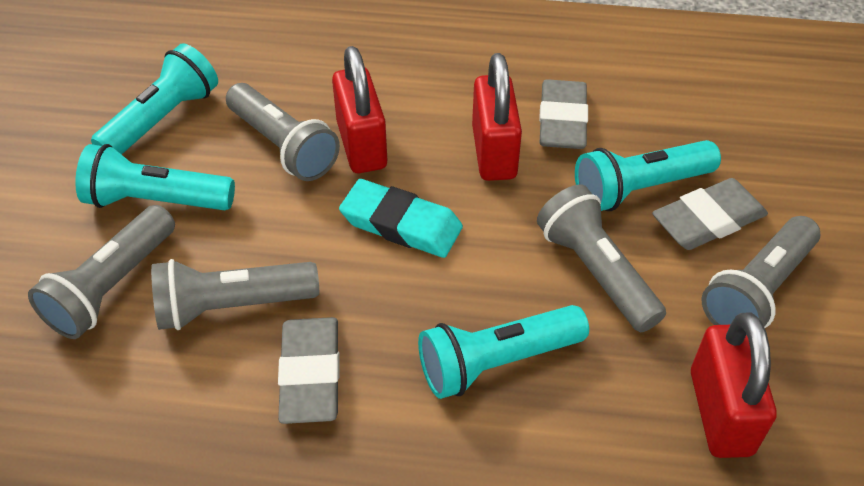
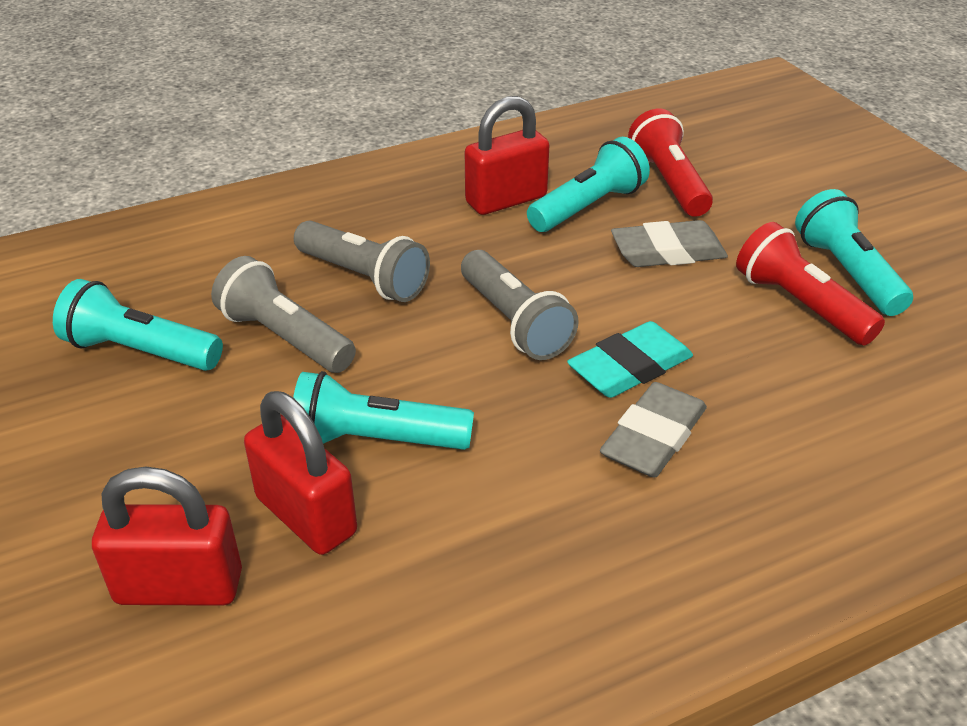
grey eraser: 3 -> 2
grey flashlight: 5 -> 3
red flashlight: 0 -> 2

